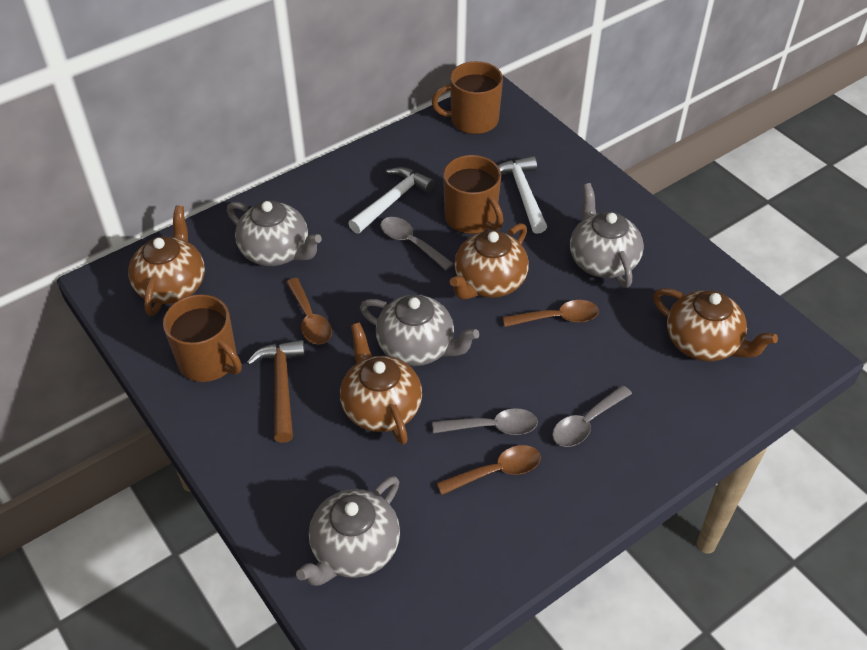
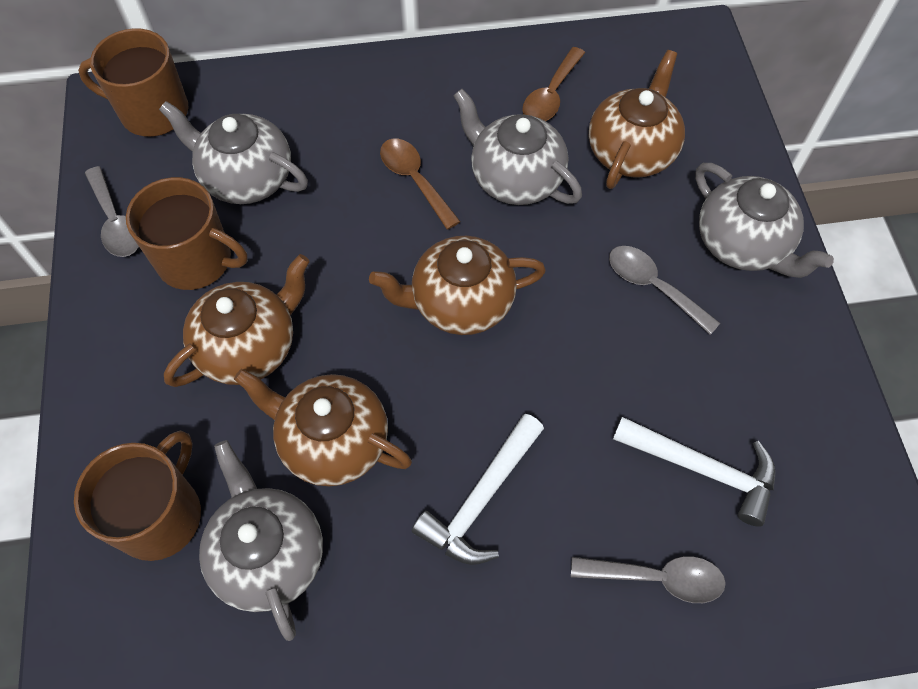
brown hammer: 1 -> 0
brown spoon: 3 -> 2

